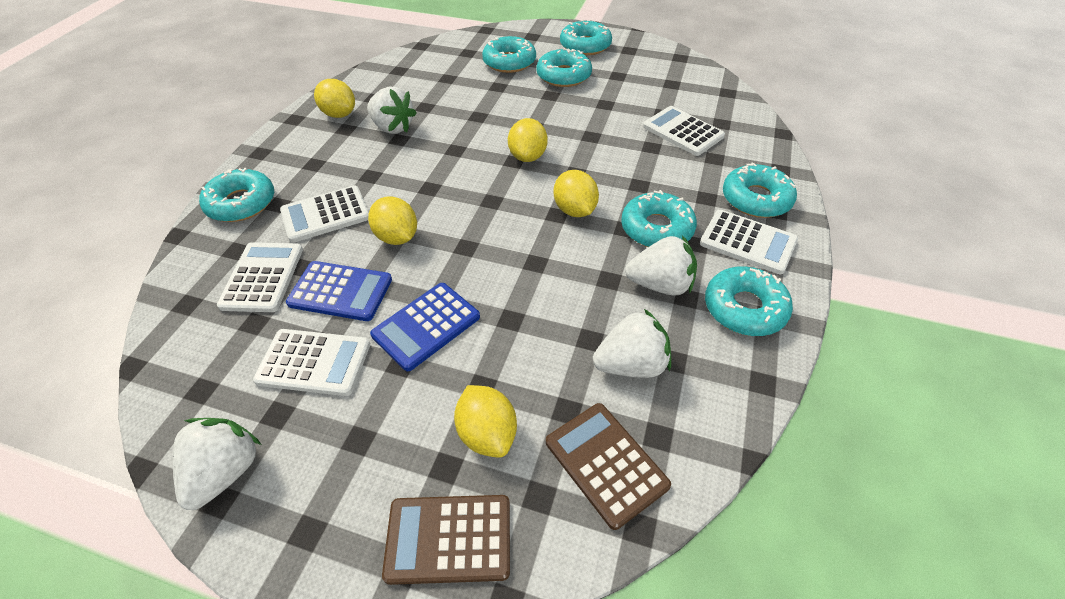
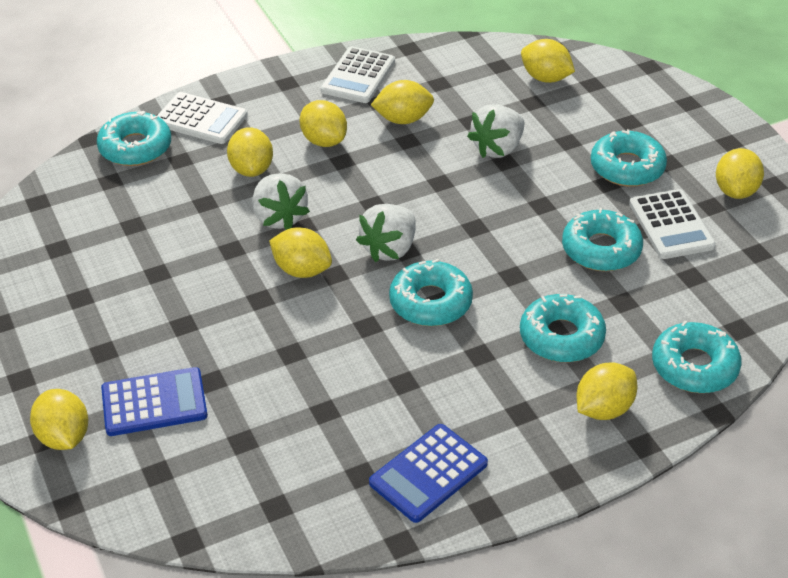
brown calculator: 2 -> 0
turquoise donut: 7 -> 6
white calculator: 5 -> 3
white strawberry: 4 -> 3
yellow lemon: 5 -> 8

